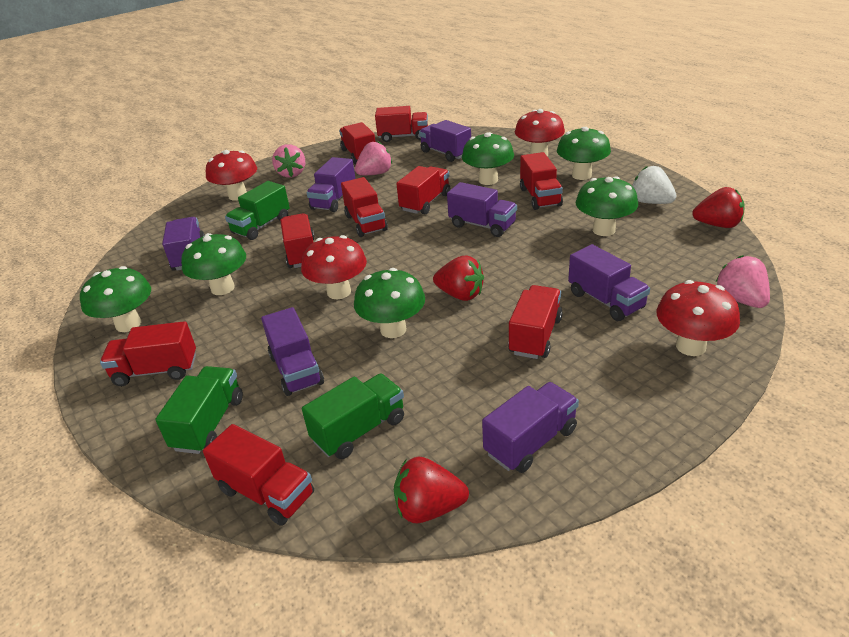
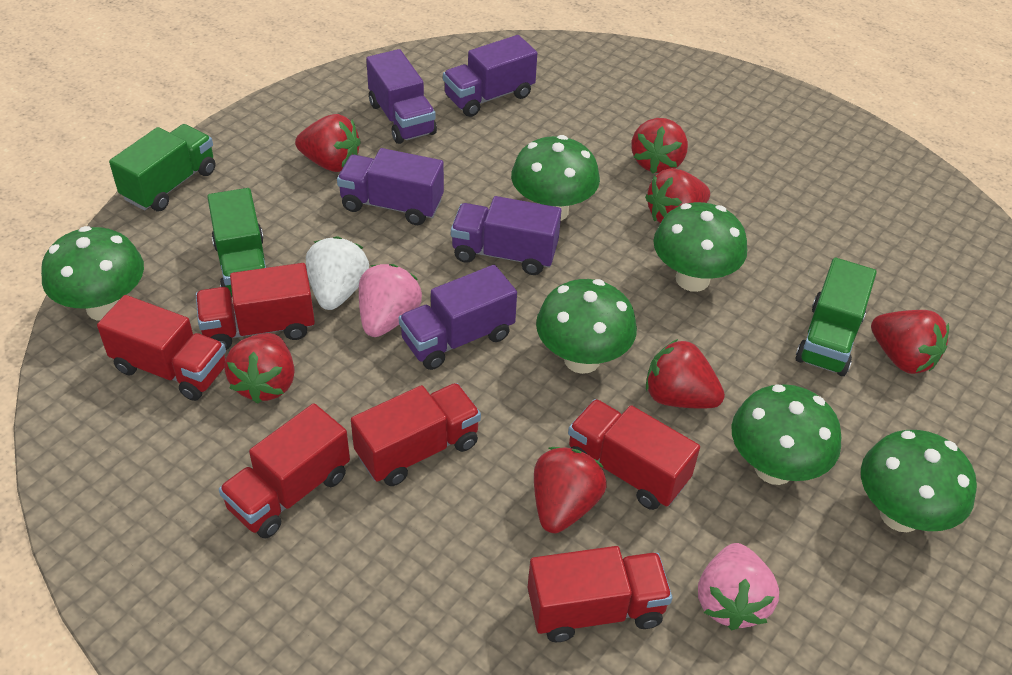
pink strawberry: 3 -> 2
purple truck: 7 -> 5
red mushroom: 4 -> 0
red strawberry: 3 -> 7
red truck: 9 -> 6

